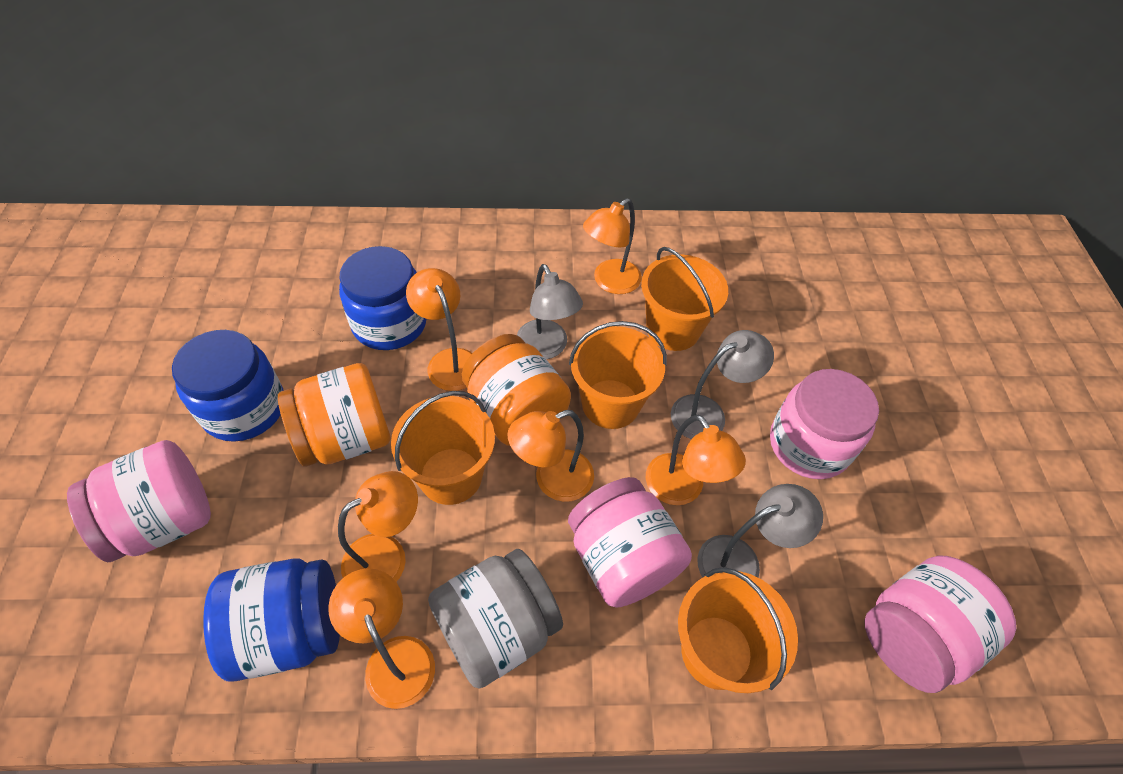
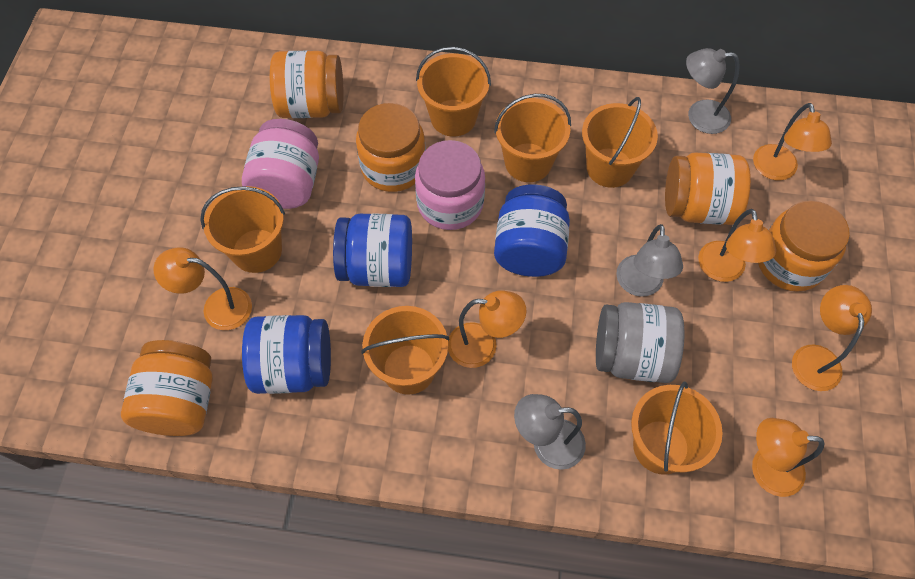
orange bucket: 4 -> 6
orange jar: 2 -> 5
pink jar: 4 -> 2

